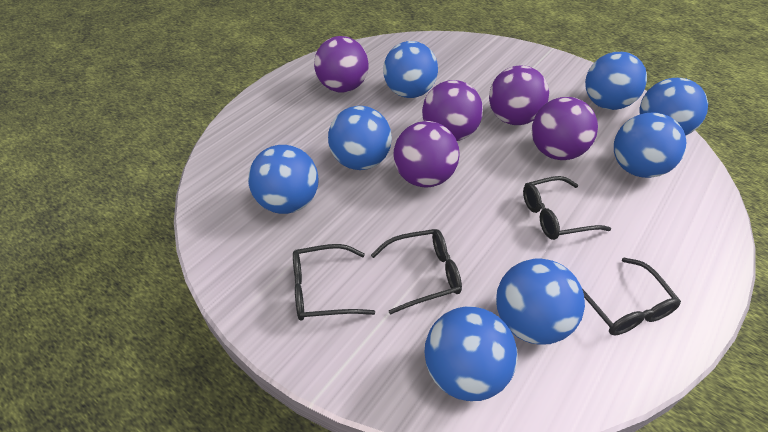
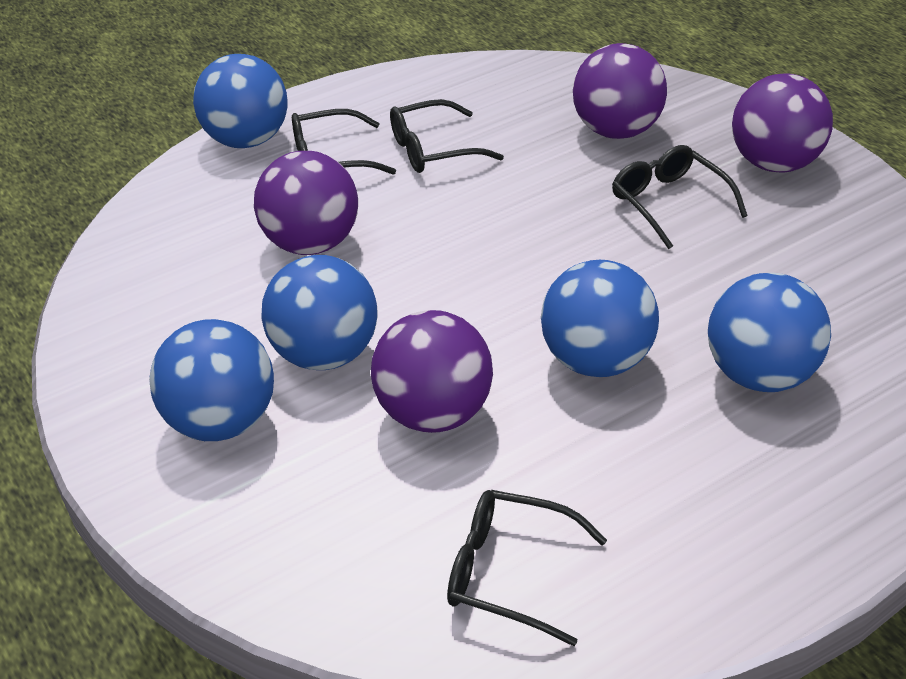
blue ball: 8 -> 5
purple ball: 5 -> 4

